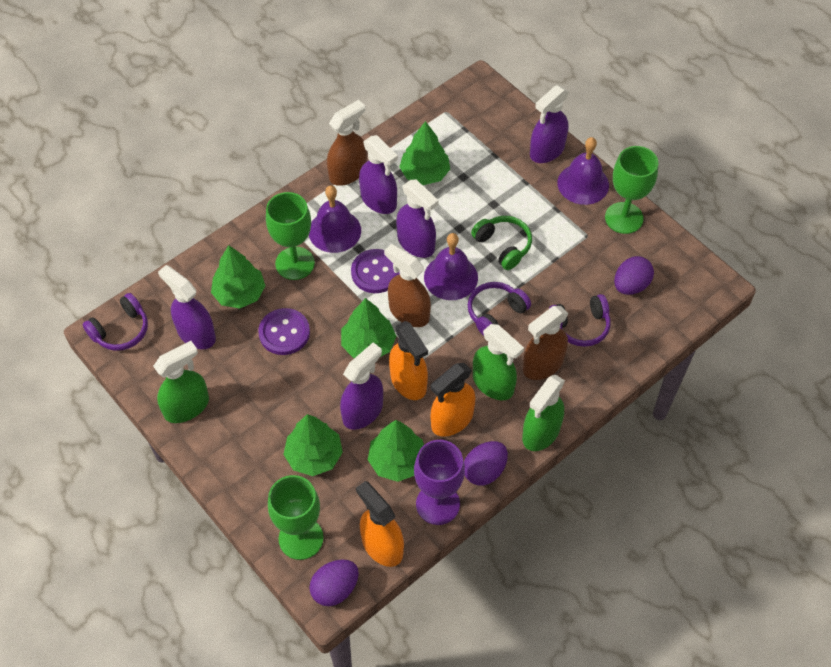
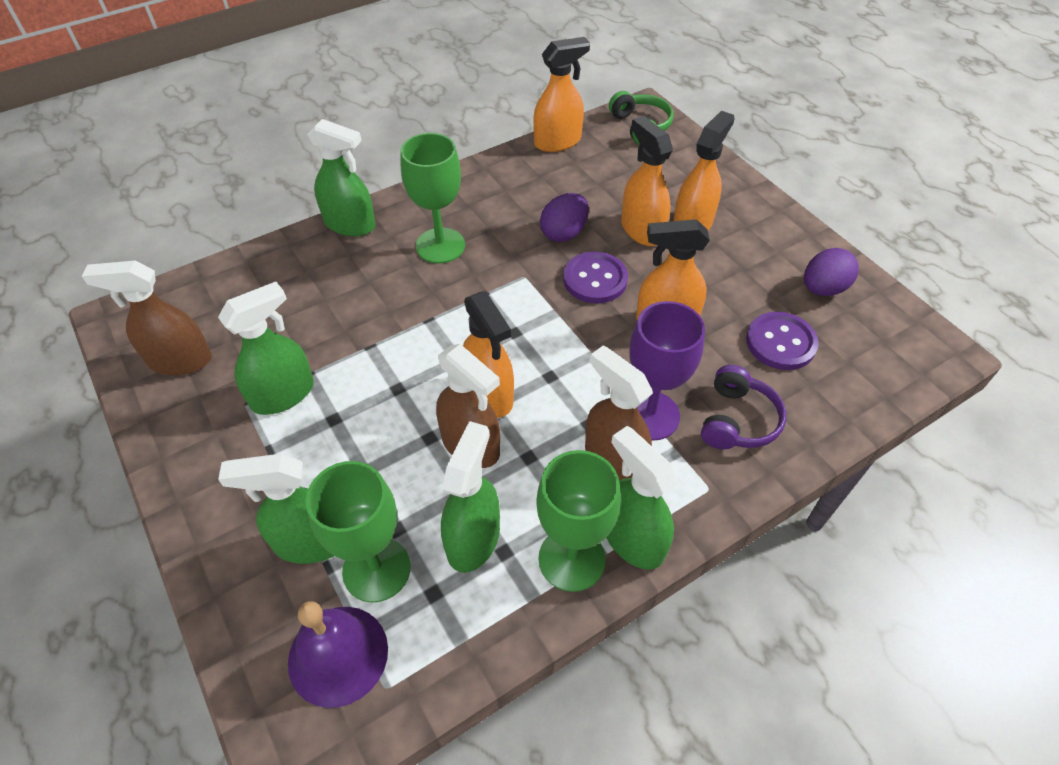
green spray bottle: 3 -> 5
green tree: 5 -> 0
orange spray bottle: 3 -> 5
purple bell: 3 -> 1
purple egg: 3 -> 2
purple headphones: 3 -> 1
purple spray bottle: 5 -> 0

